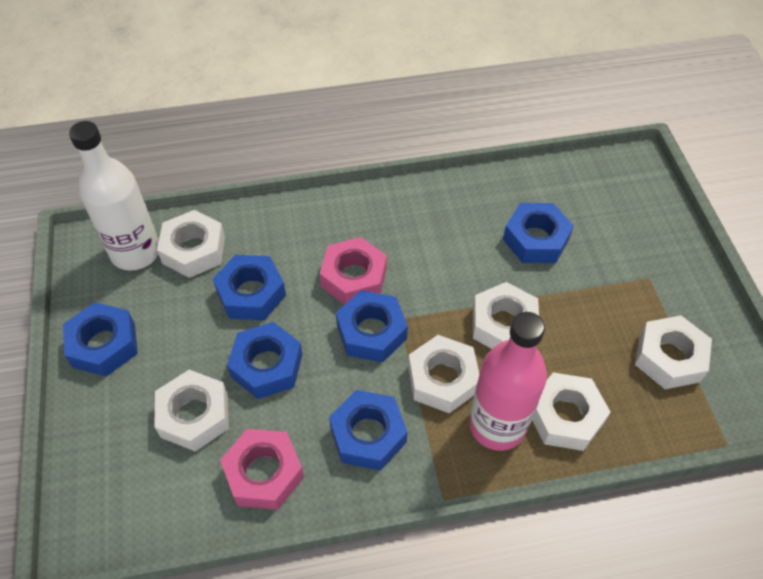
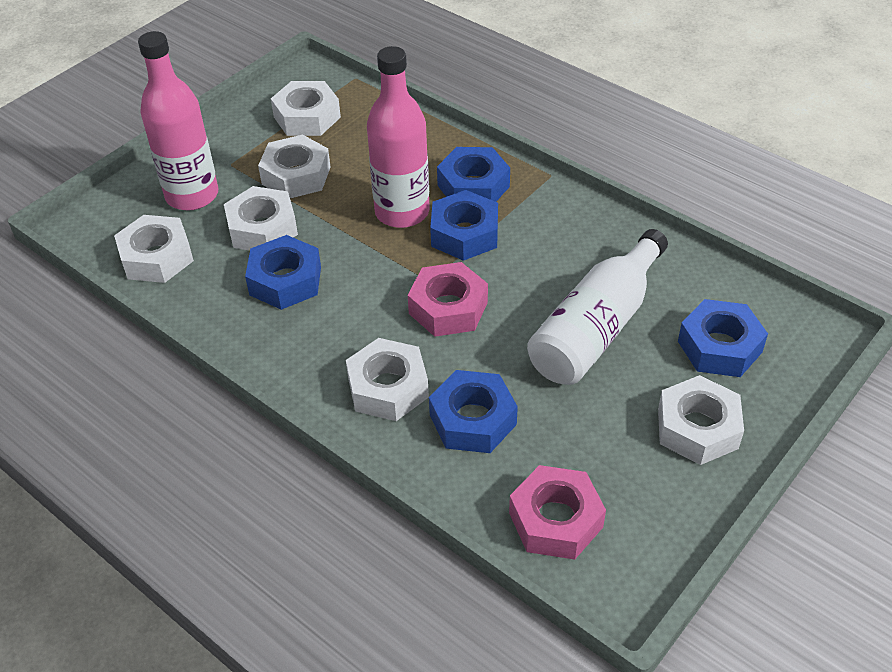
blue nut: 6 -> 5
pink bottle: 1 -> 2

